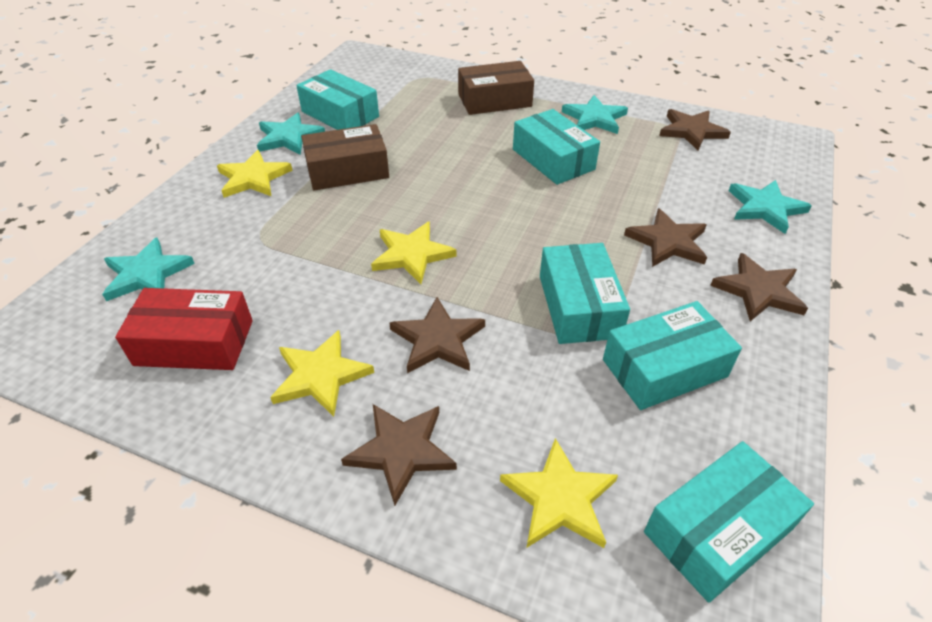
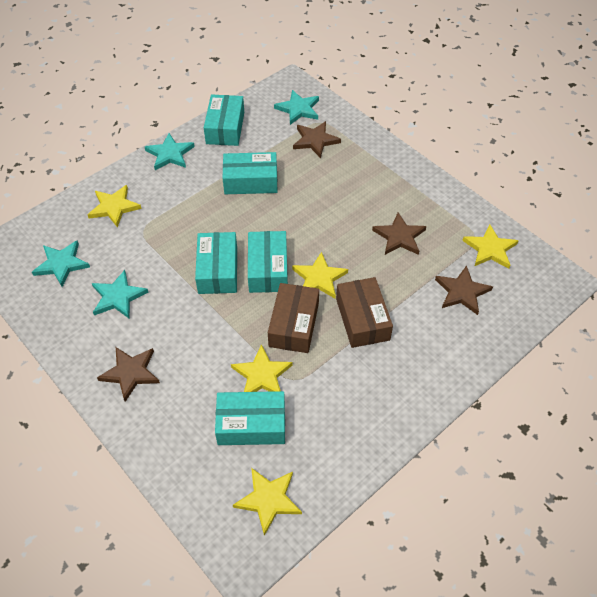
brown star: 5 -> 4
red box: 1 -> 0
yellow star: 4 -> 5

